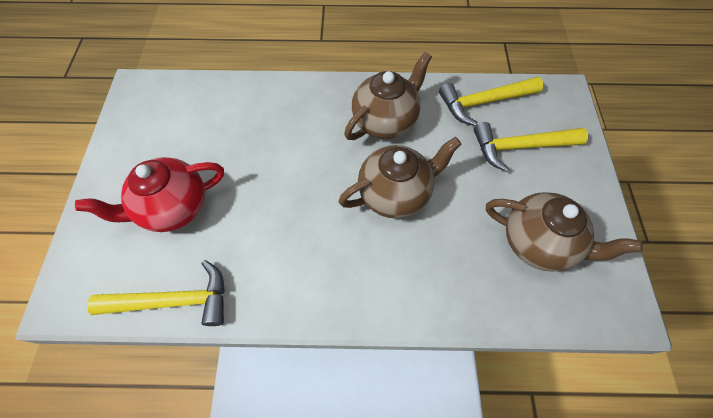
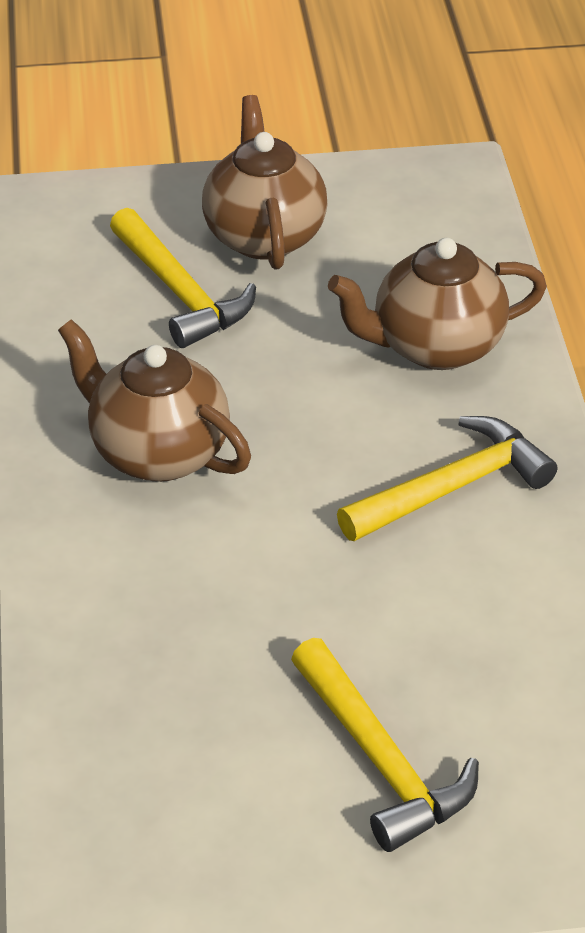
red teapot: 1 -> 0

